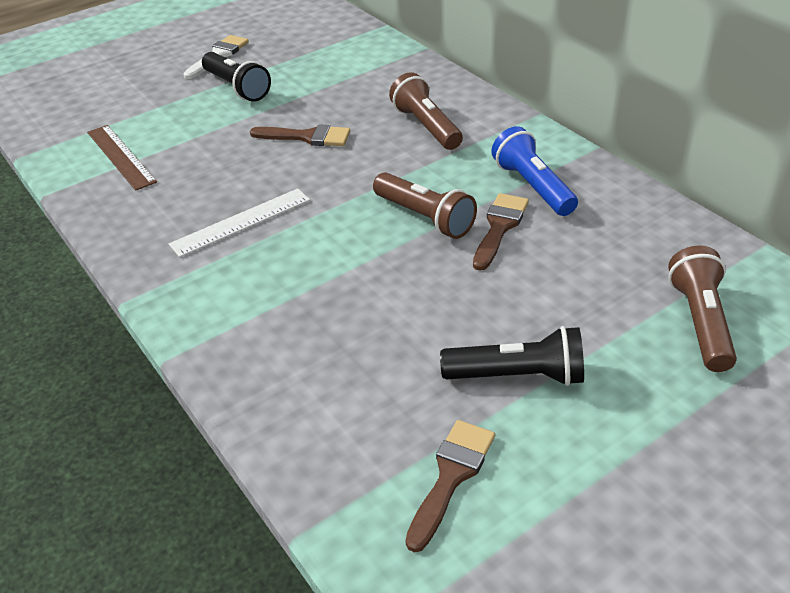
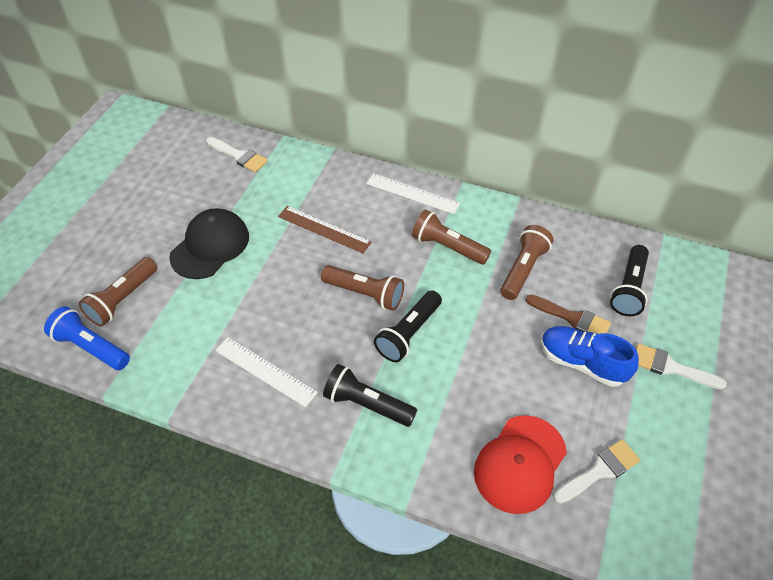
black cap: 0 -> 1
black flashlight: 2 -> 3
blue shoe: 0 -> 1
brown brush: 3 -> 1
brown flashlight: 3 -> 4
red cap: 0 -> 1
white brush: 1 -> 3
white ruler: 1 -> 2

